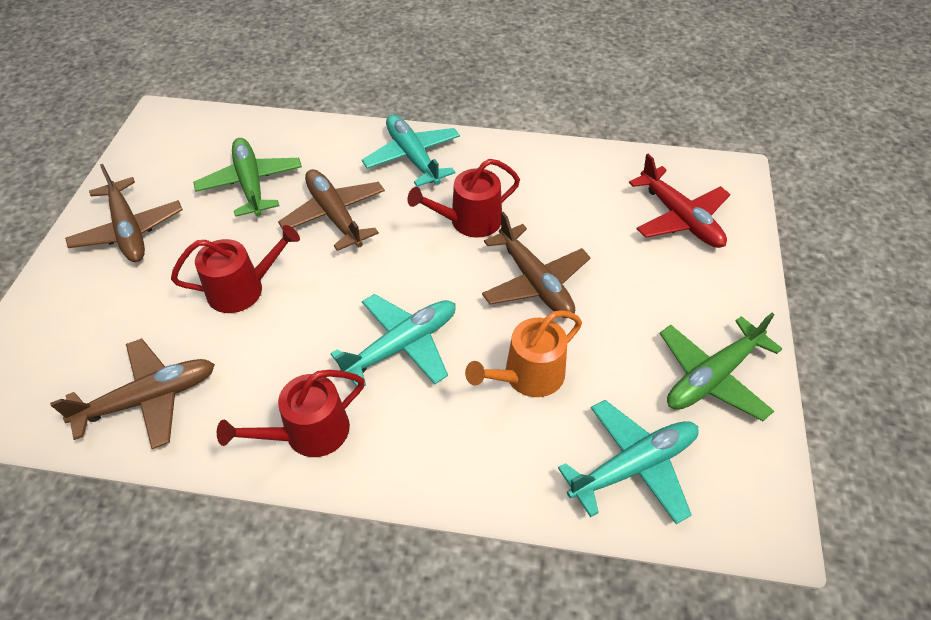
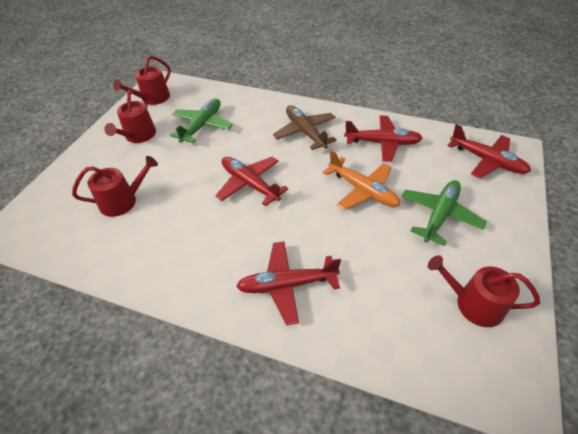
brown plane: 4 -> 1
orange plane: 0 -> 1
orange watering can: 1 -> 0
red plane: 1 -> 4
red watering can: 3 -> 4
turquoise plane: 3 -> 0

